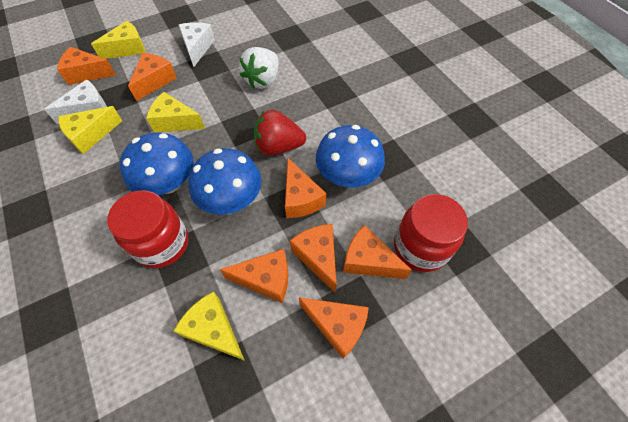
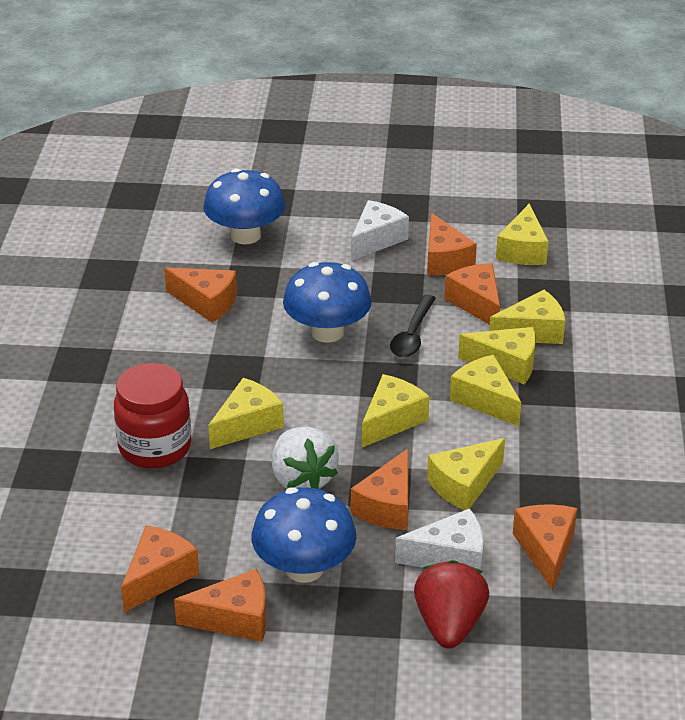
black spoon: 0 -> 1
red jar: 2 -> 1
yellow cheese: 4 -> 7

